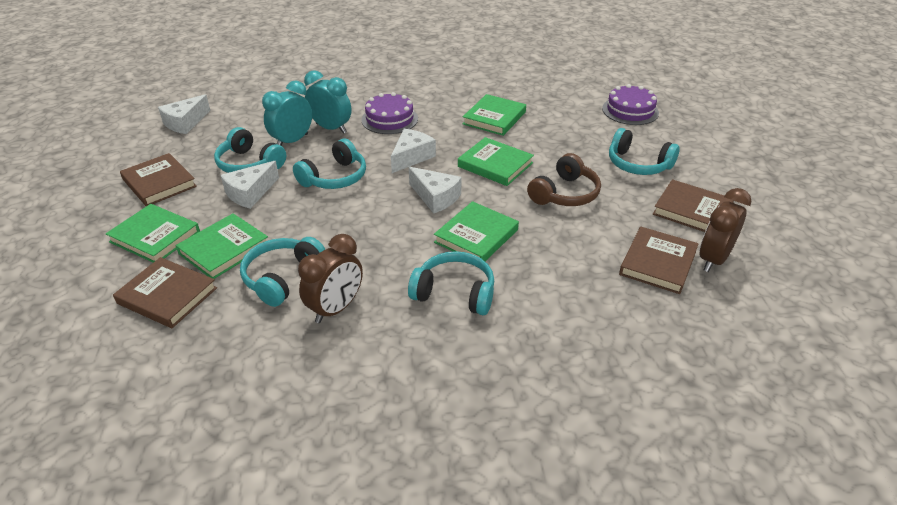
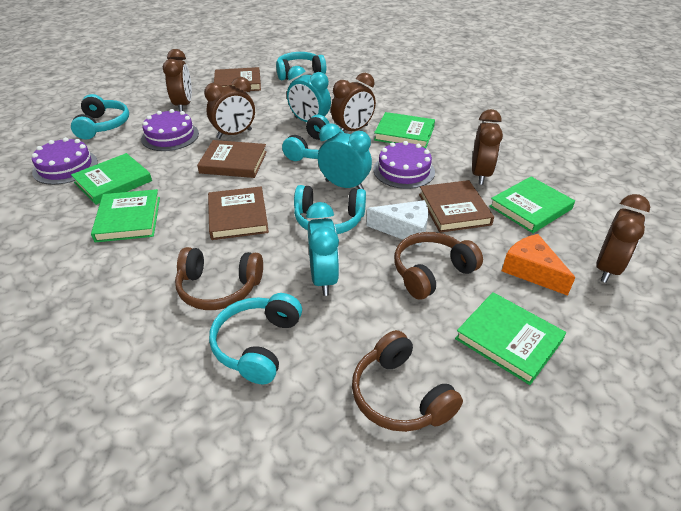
brown clock: 2 -> 5
brown headphones: 1 -> 3
orange cheese: 0 -> 1
purple cake: 2 -> 3
turquoise clock: 2 -> 3
white cheese: 4 -> 1

